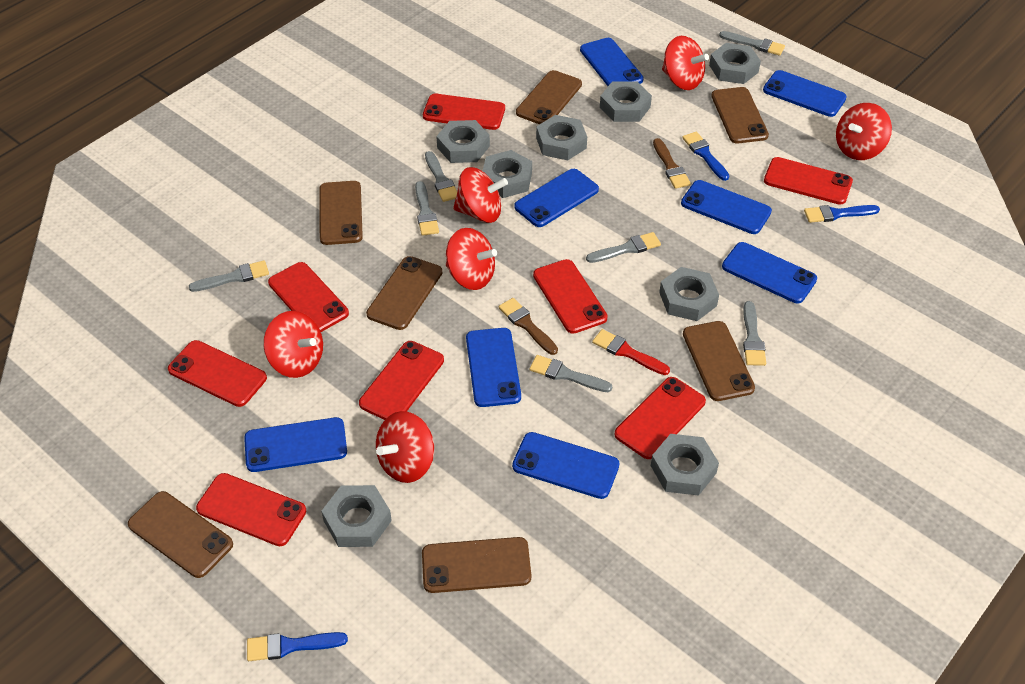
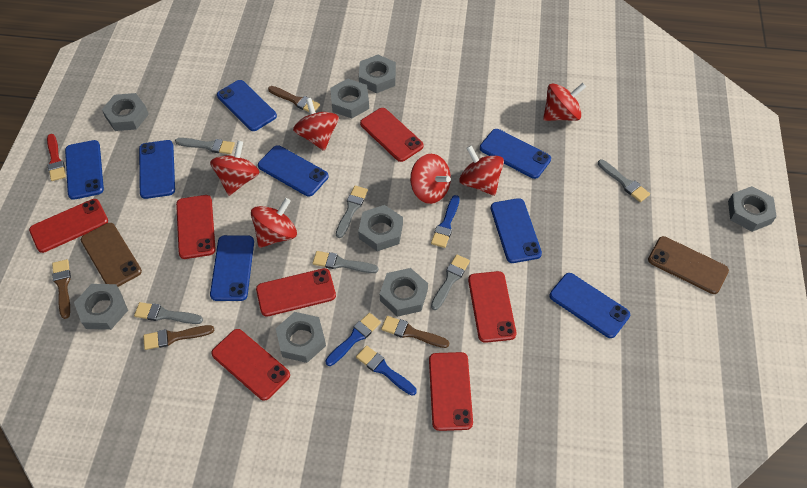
brown brush: 2 -> 4
brown phone: 7 -> 2
grey brush: 7 -> 6
red phone: 8 -> 7

